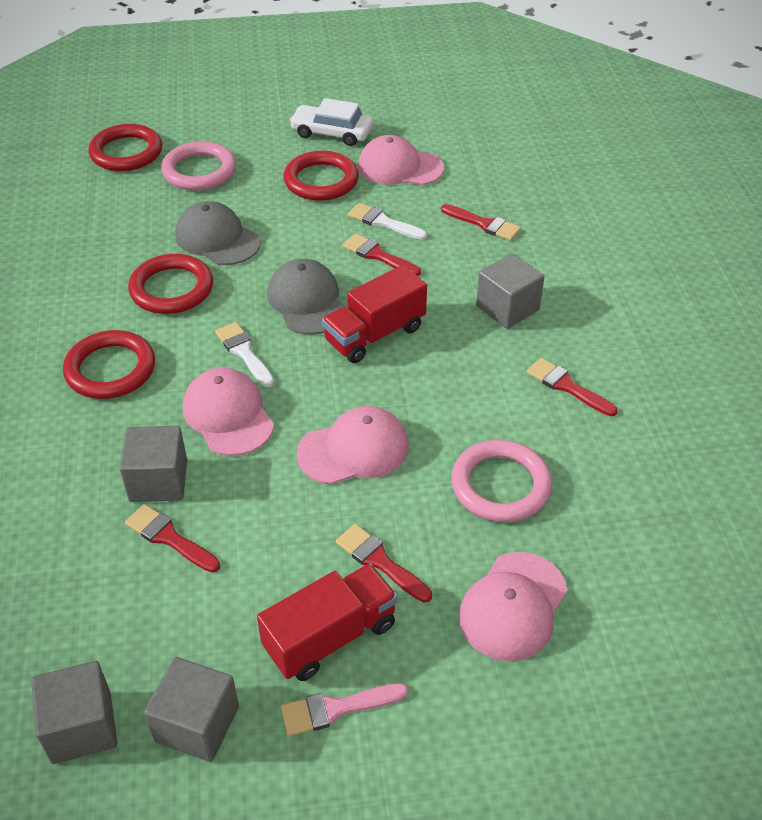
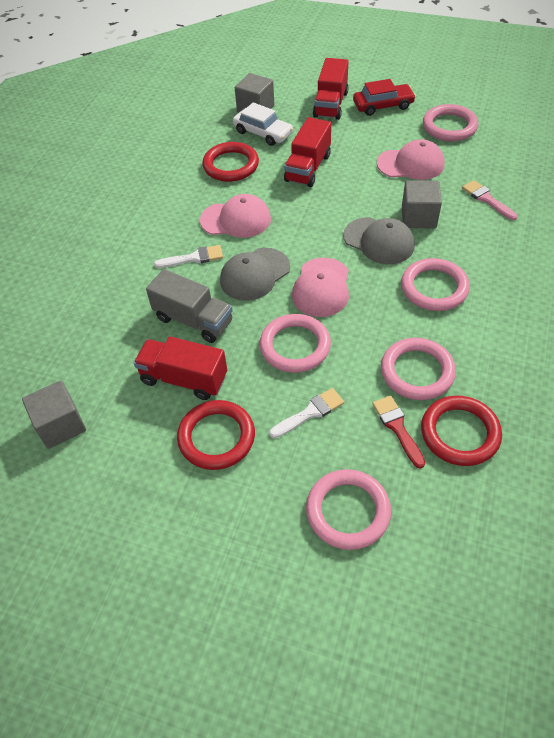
grey cube: 4 -> 3
grey truck: 0 -> 1
pink cap: 4 -> 3
pink ring: 2 -> 5
red brush: 5 -> 1
red car: 0 -> 1
red ring: 4 -> 3
red truck: 2 -> 3

